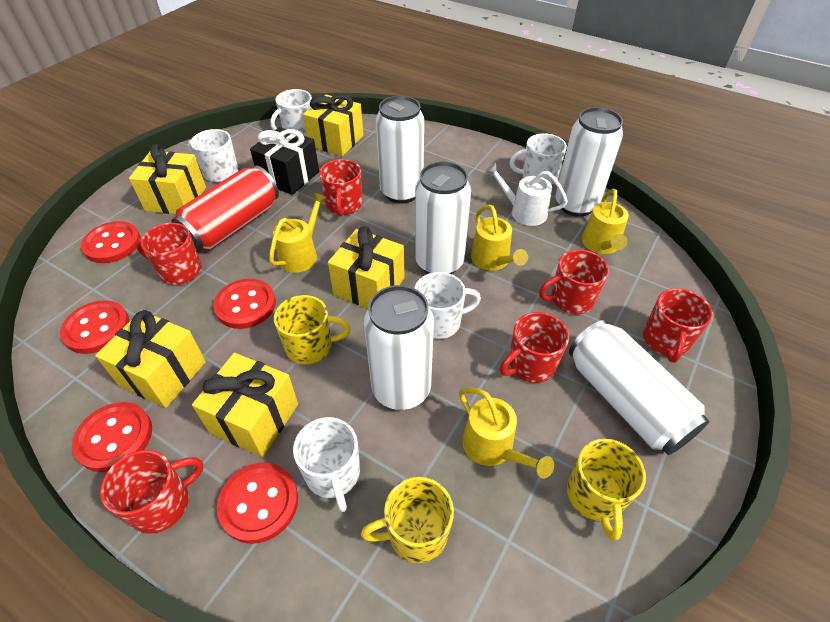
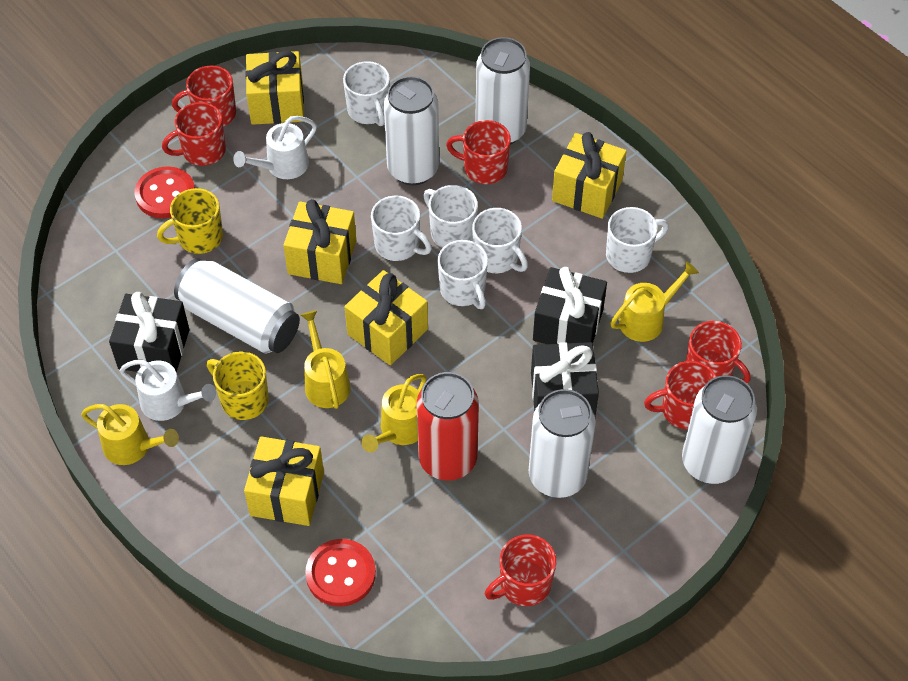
black gift: 1 -> 3
red button: 5 -> 2
white mug: 5 -> 6
white watering can: 1 -> 2
yellow mug: 3 -> 2

